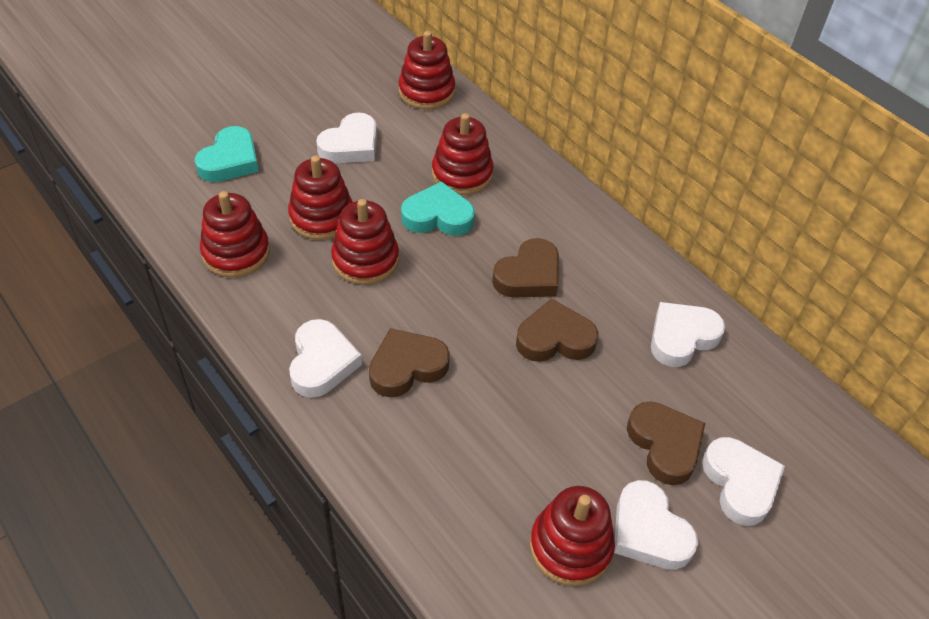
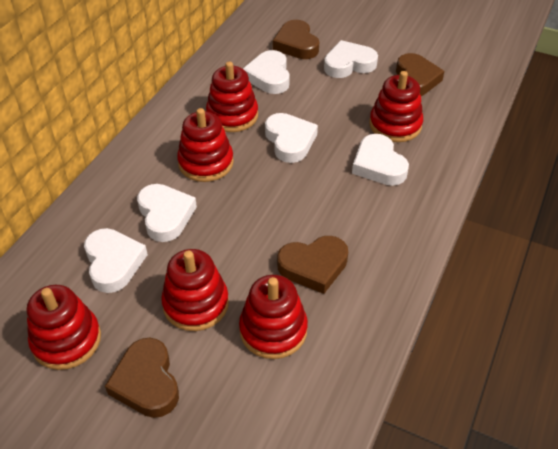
turquoise heart: 2 -> 0
white heart: 5 -> 6

